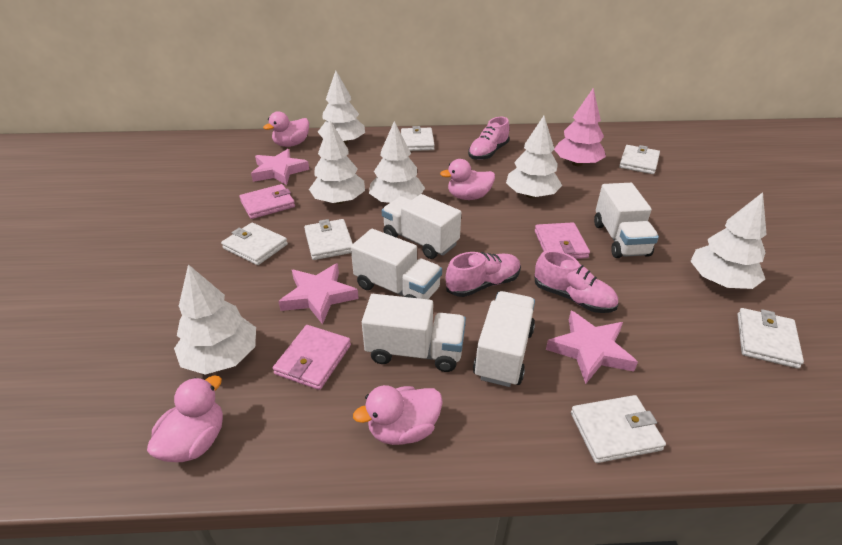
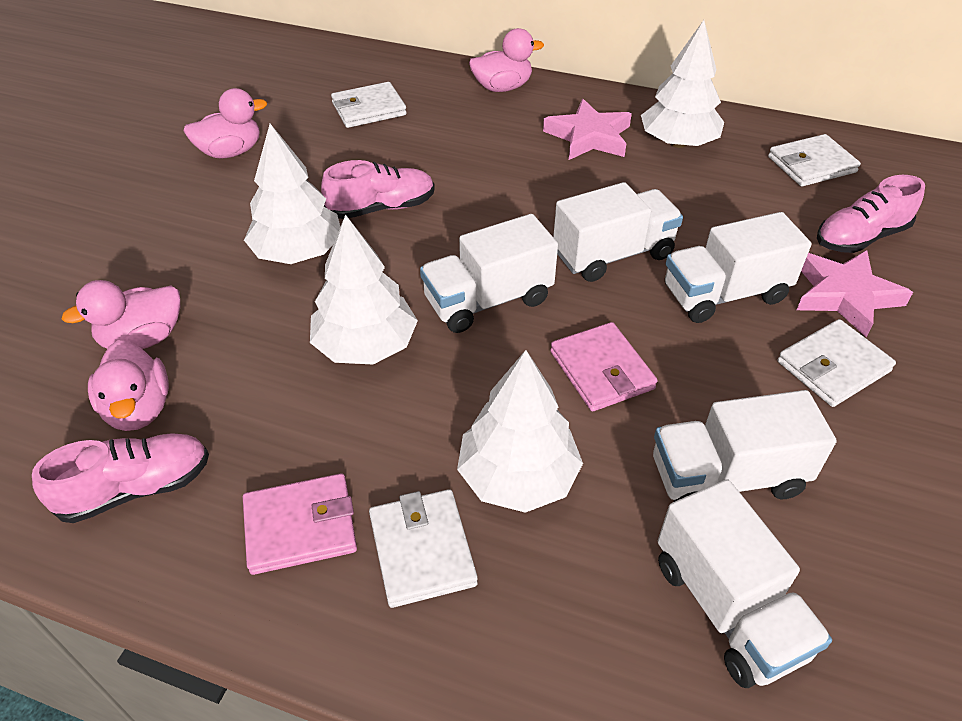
pink star: 3 -> 2
pink tree: 1 -> 0
pink wallet: 3 -> 2
white tree: 6 -> 4
white wallet: 6 -> 4

